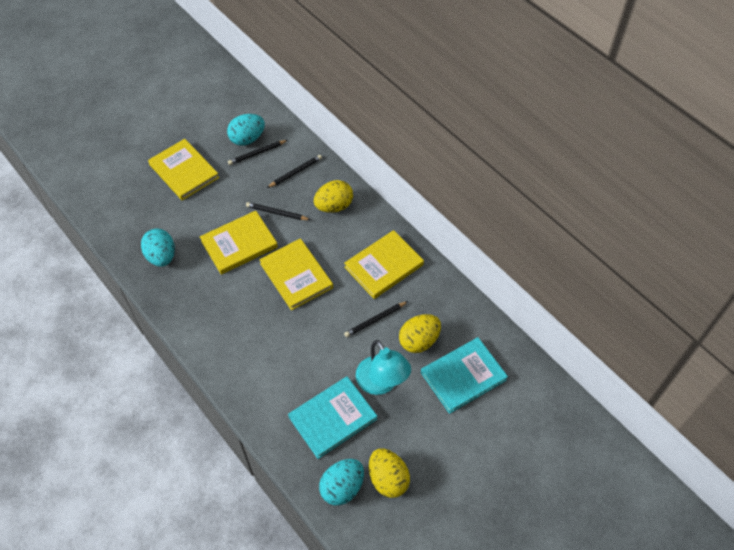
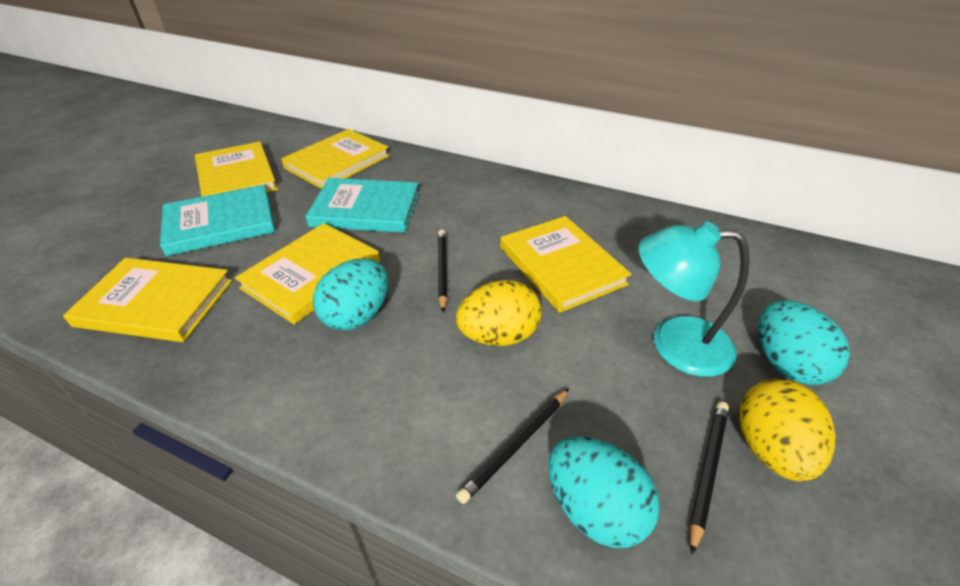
black pencil: 4 -> 3
yellow book: 4 -> 5
yellow egg: 3 -> 2

